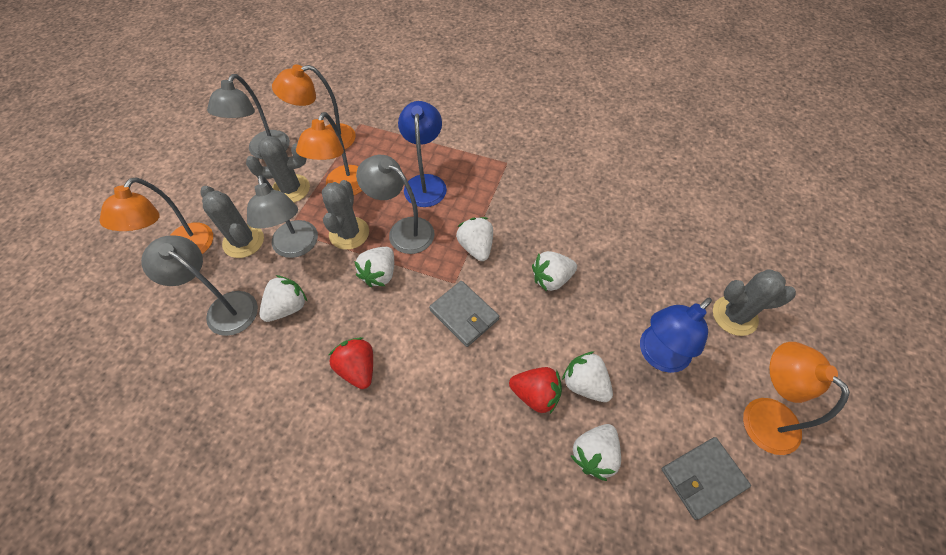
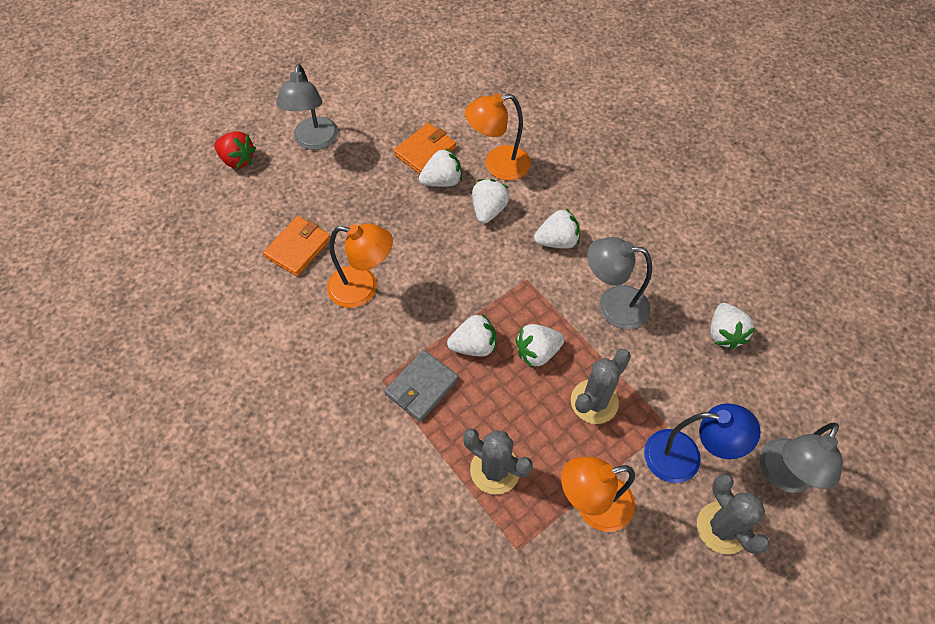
blue lamp: 2 -> 1
grey cactus: 4 -> 3
grey lamp: 4 -> 3
grey wallet: 2 -> 1
orange lamp: 4 -> 3
orange wallet: 0 -> 2
red strawberry: 2 -> 1

